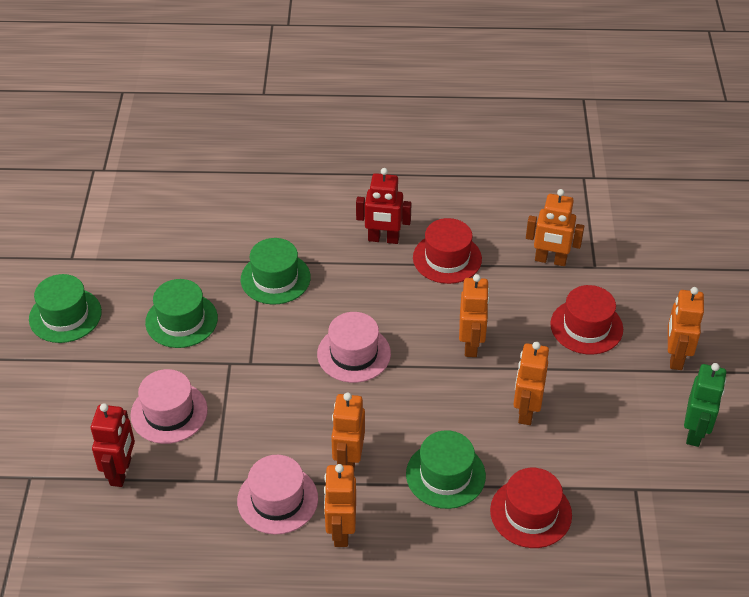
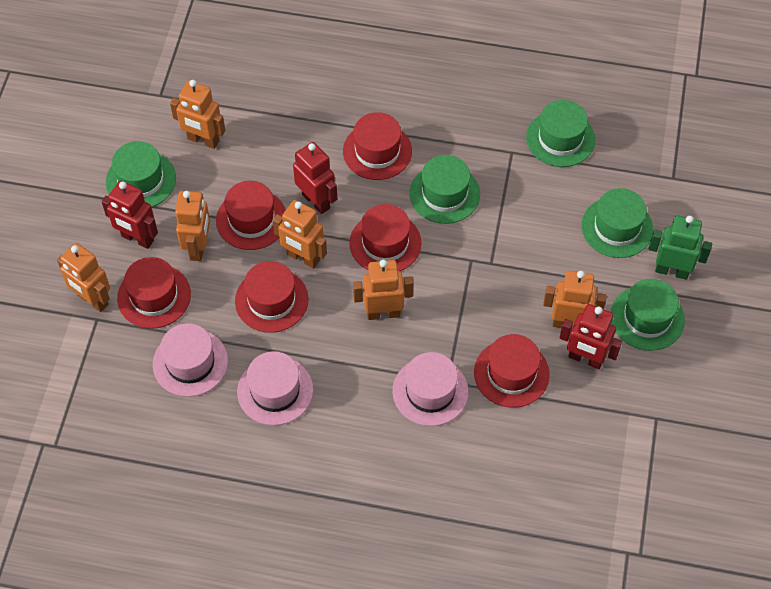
green hat: 4 -> 5
red hat: 3 -> 6
red robot: 2 -> 3

